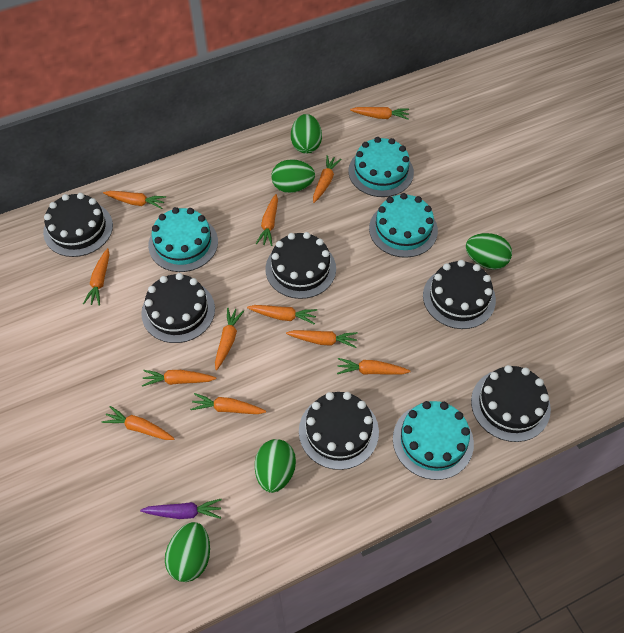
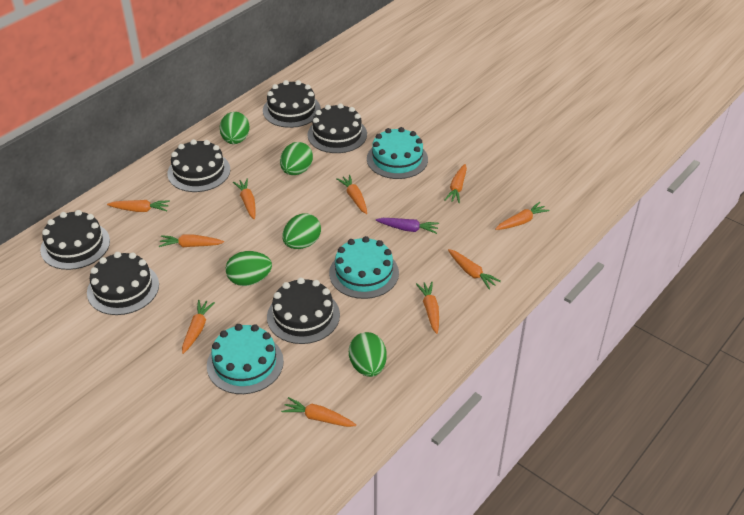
orange carrot: 12 -> 10
turquoise cake: 4 -> 3

